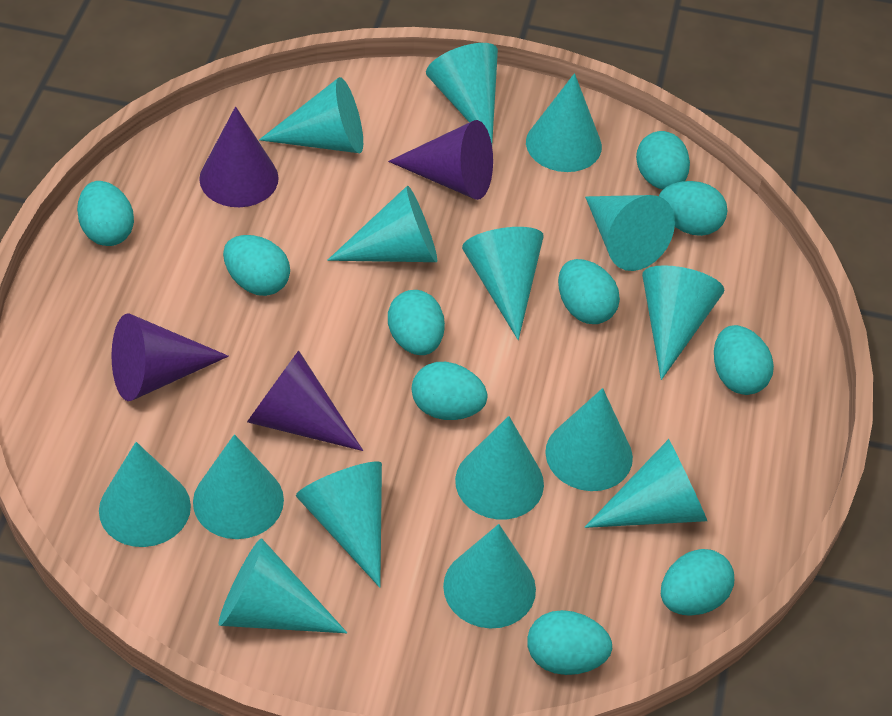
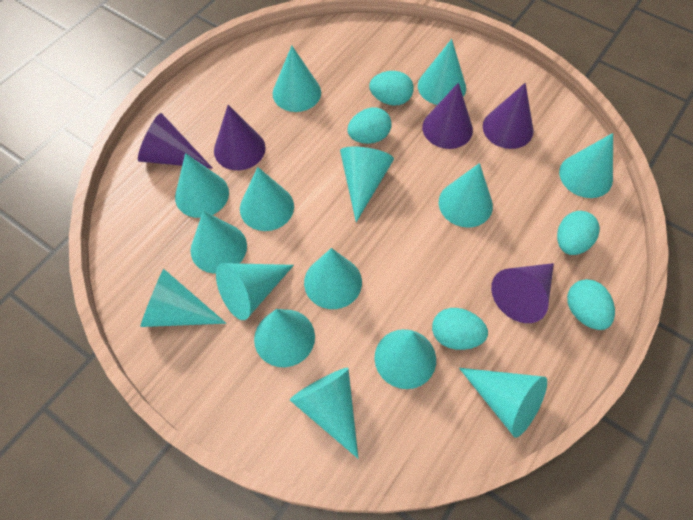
purple cone: 4 -> 5
turquoise egg: 10 -> 5

